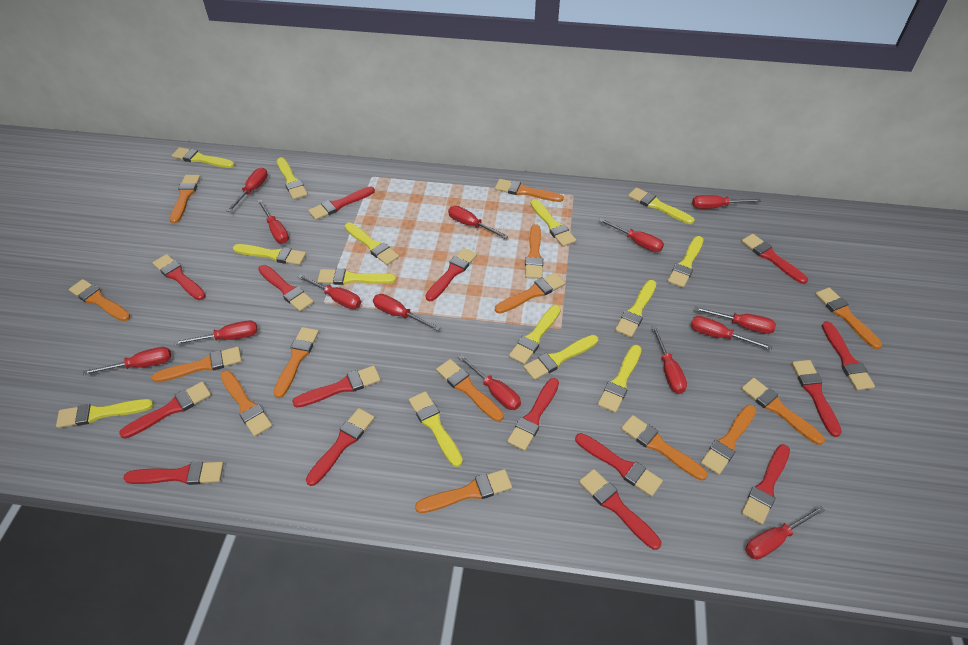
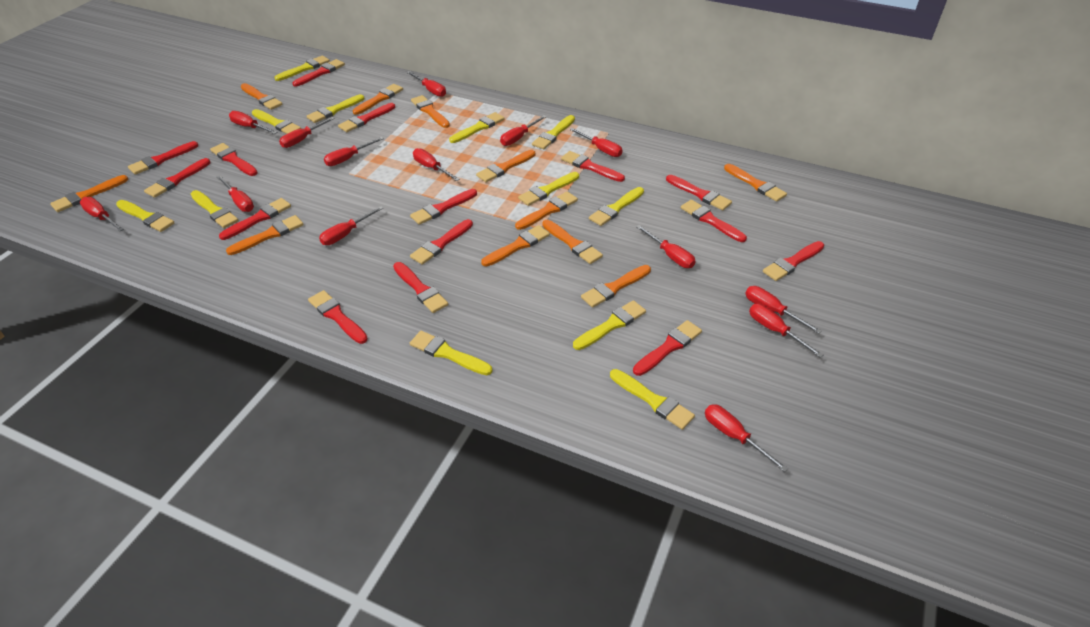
orange brush: 14 -> 11
yellow brush: 14 -> 12

